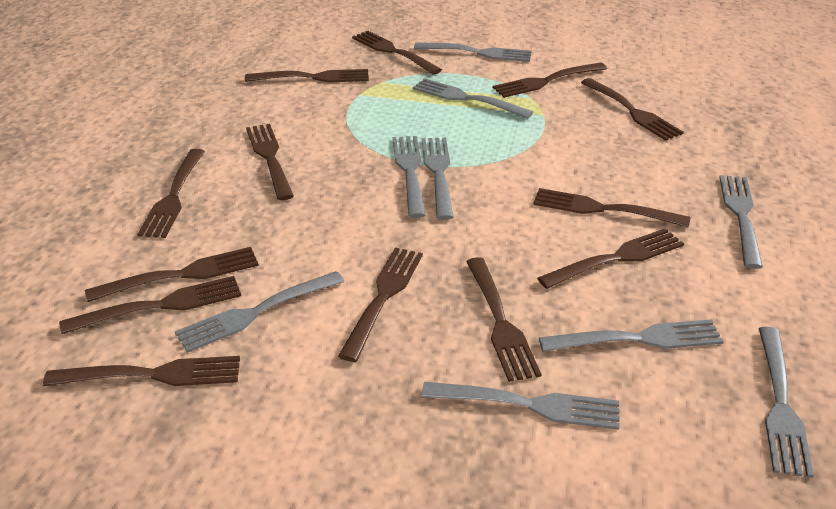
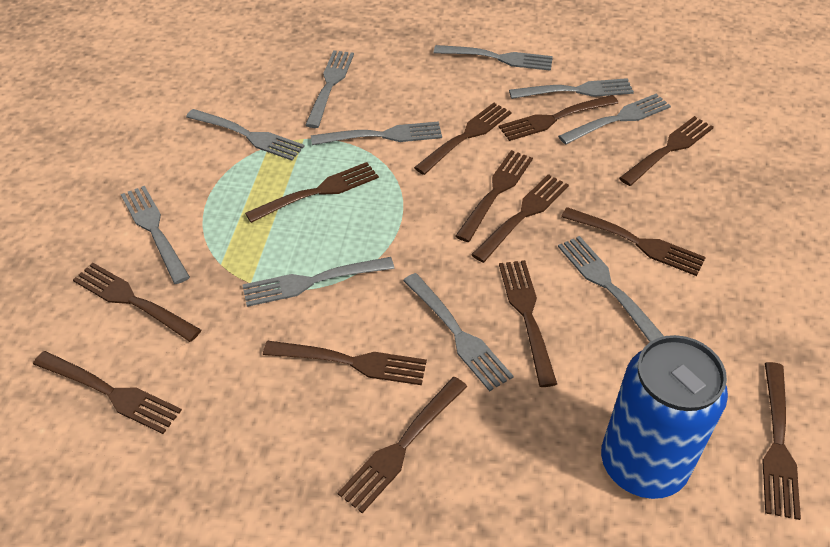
blue can: 0 -> 1
grey fork: 9 -> 10

